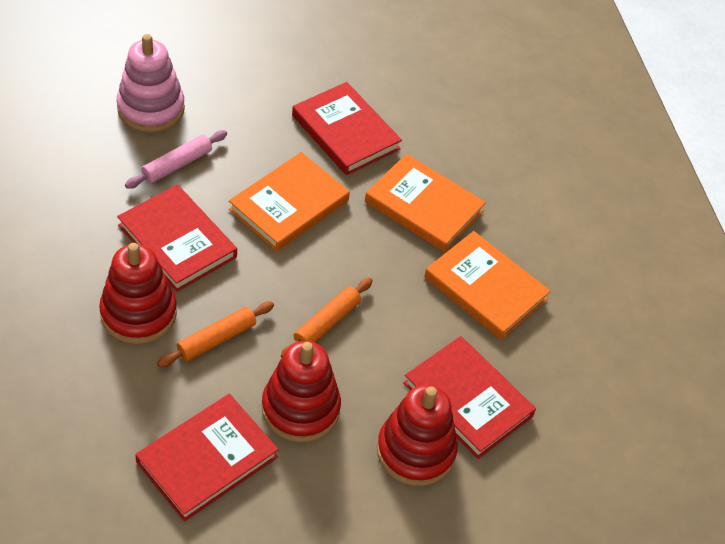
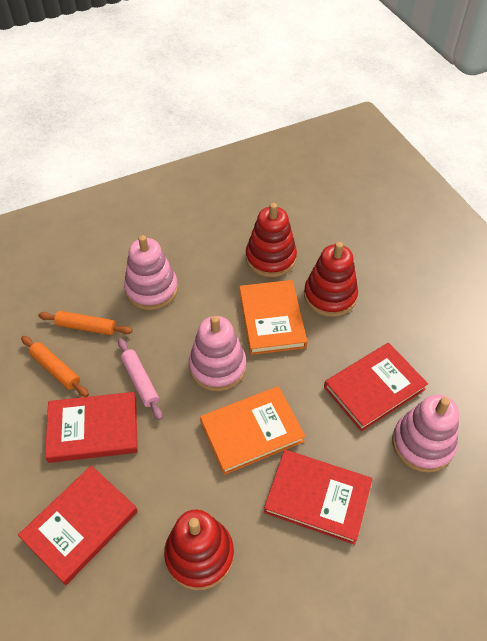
orange book: 3 -> 2
pink stacking toy: 1 -> 3

